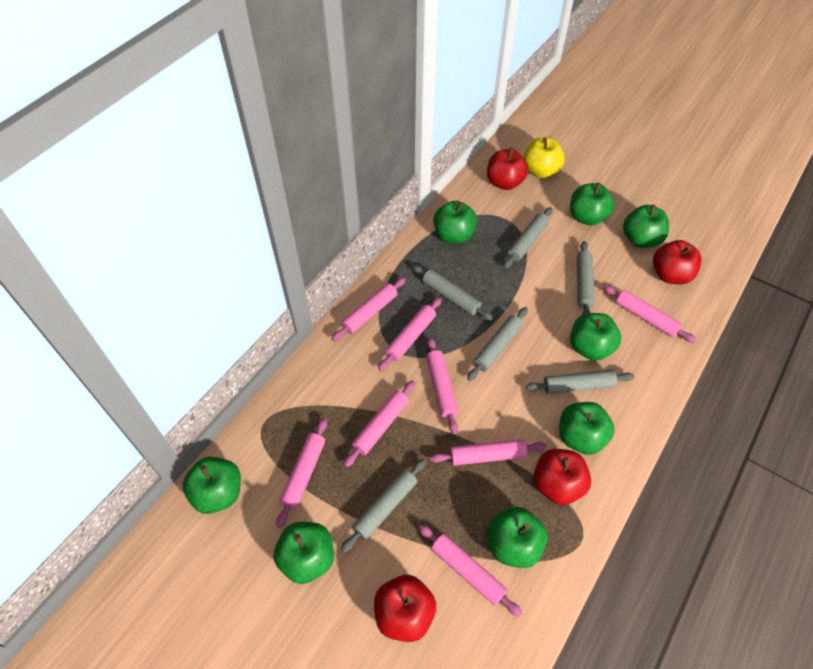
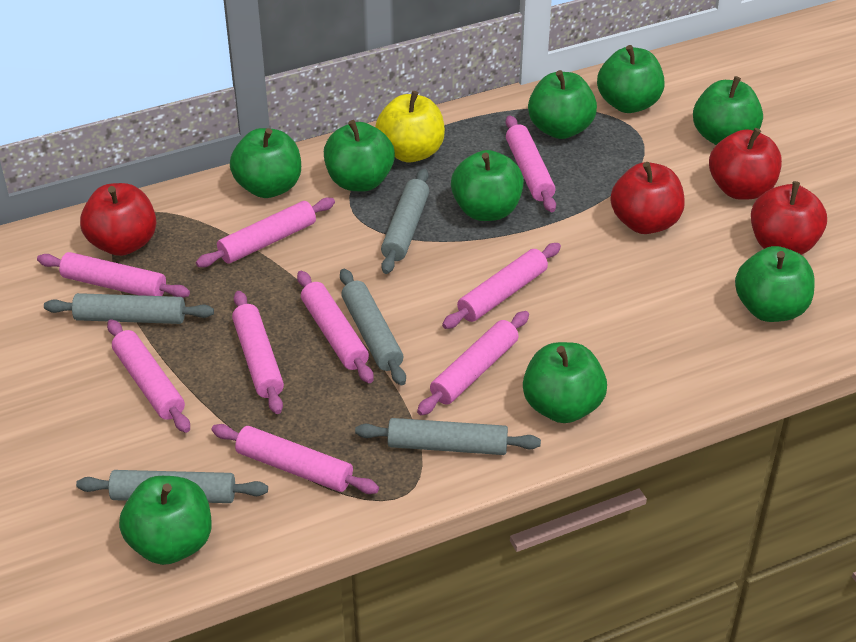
green apple: 8 -> 9
grey rolling pin: 6 -> 5
pink rolling pin: 8 -> 9

